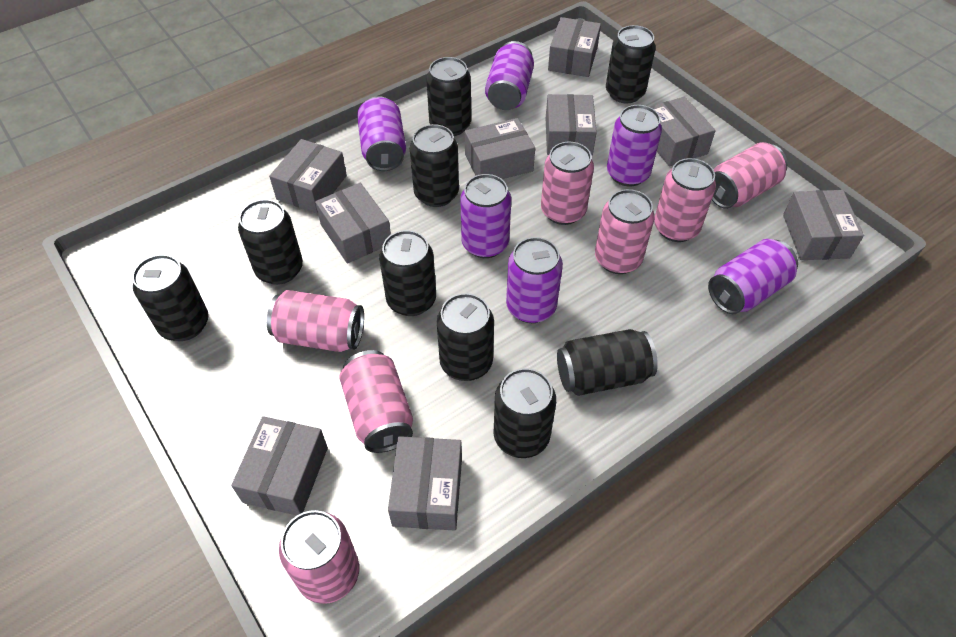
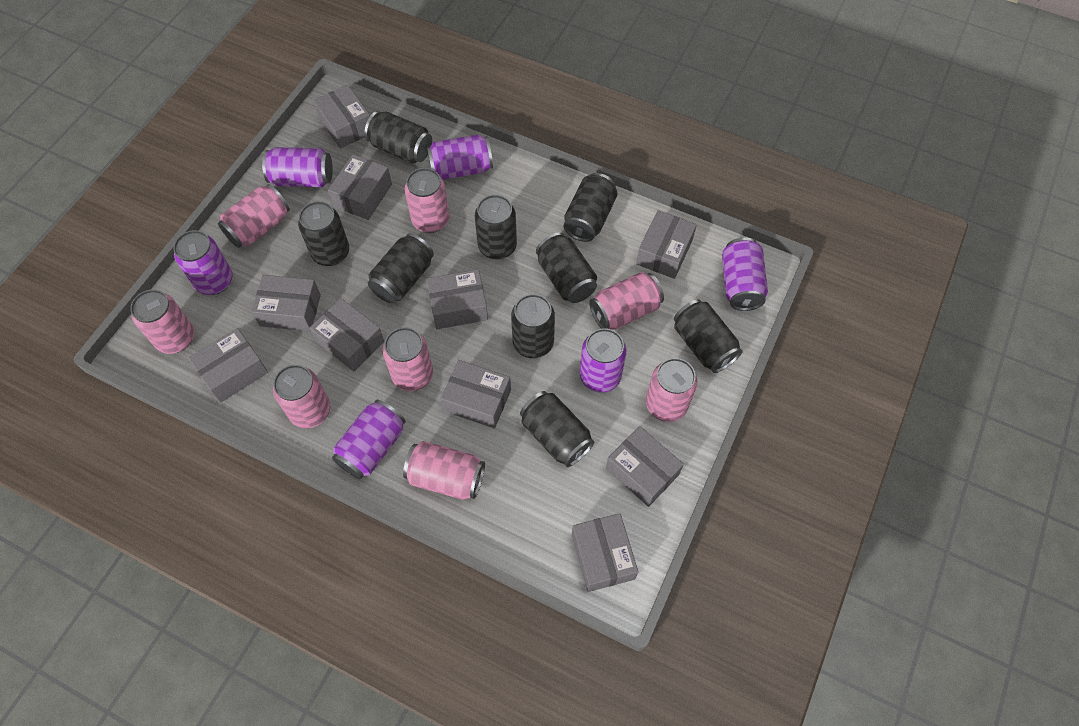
grey box: 9 -> 10
pink can: 7 -> 8

